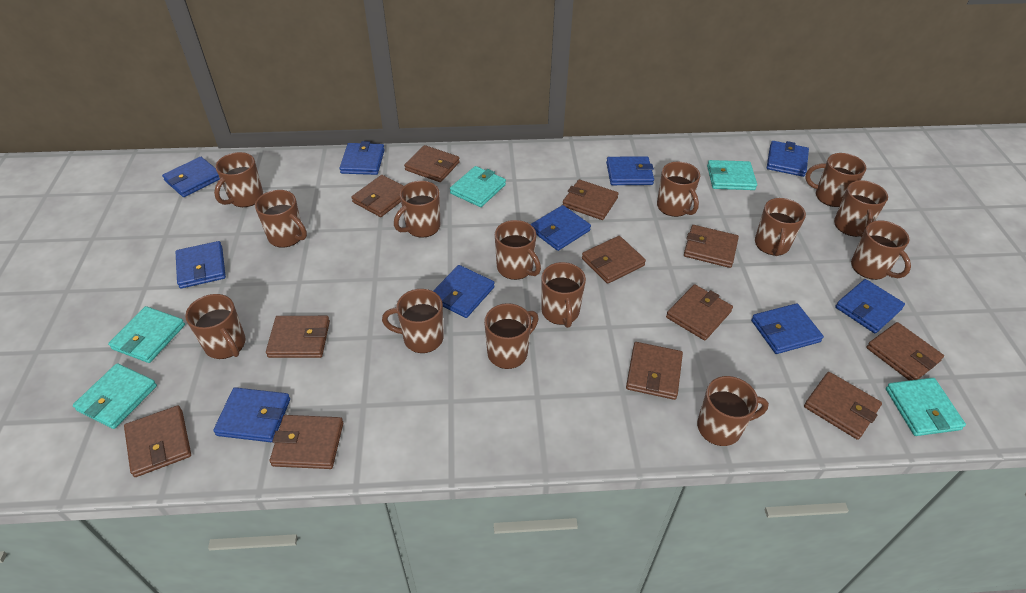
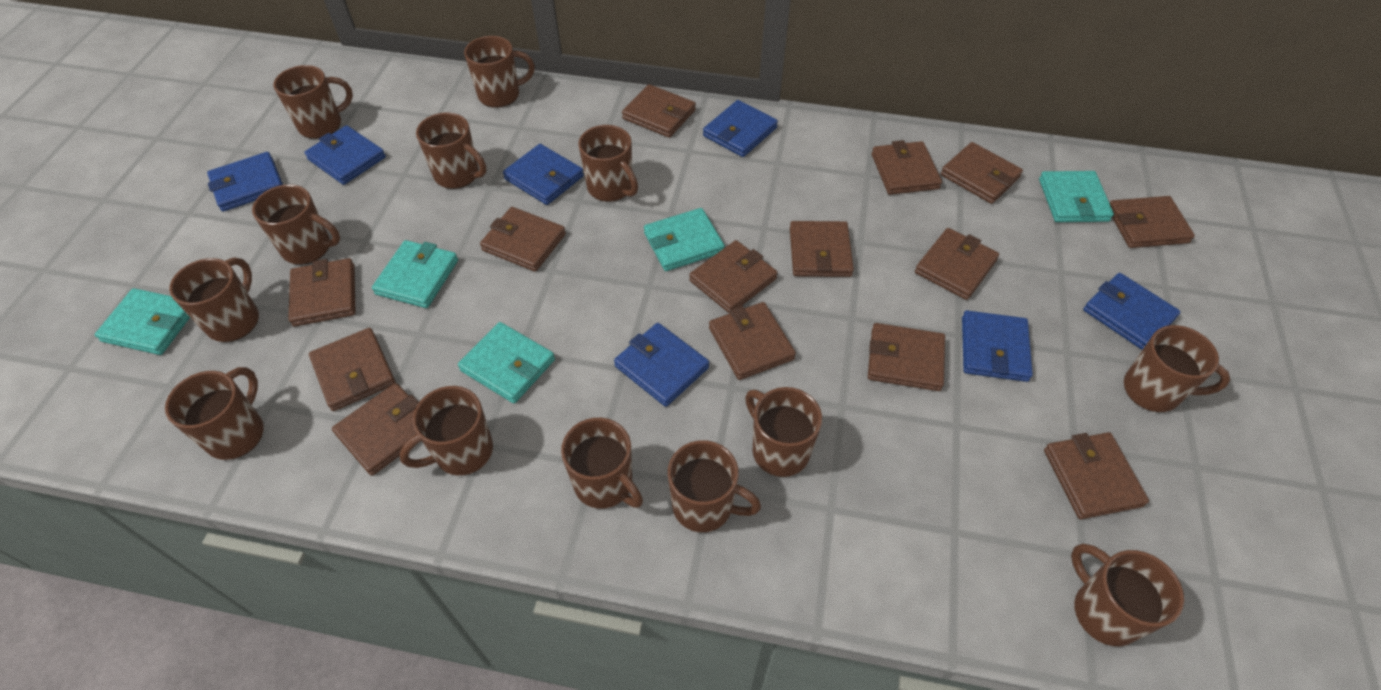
blue wallet: 10 -> 7
brown mug: 14 -> 13
brown wallet: 12 -> 14

